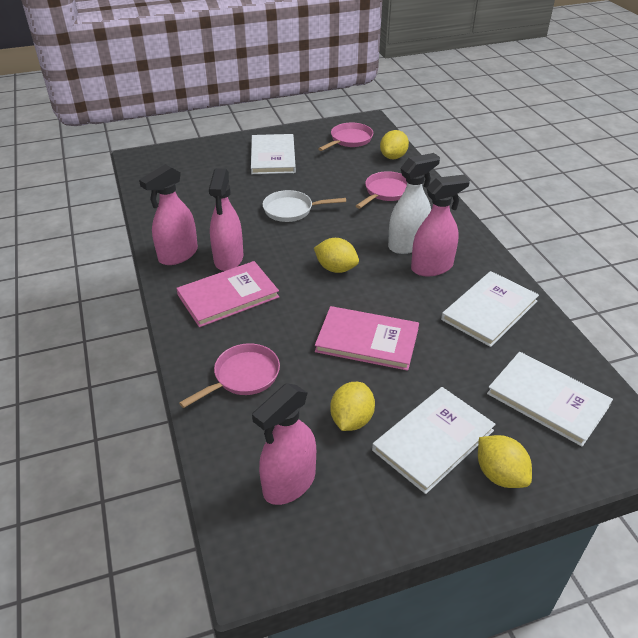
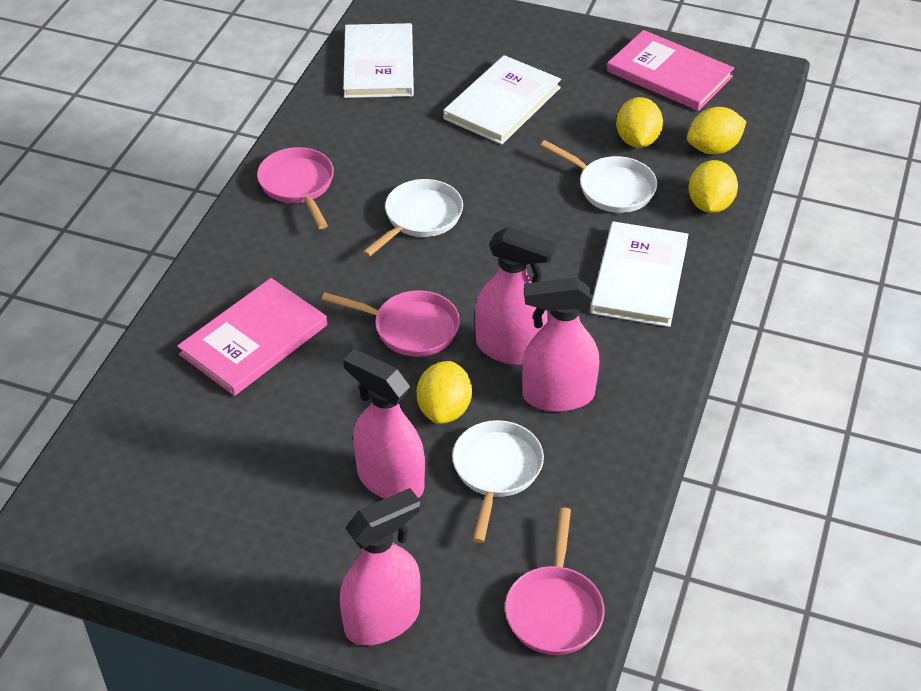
white book: 4 -> 3
white pan: 1 -> 3
white spray bottle: 1 -> 0

